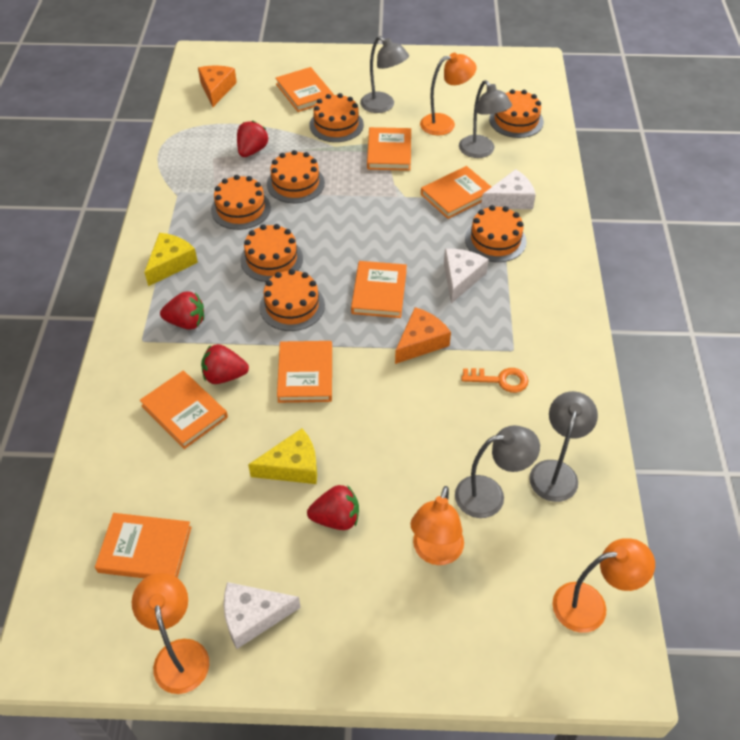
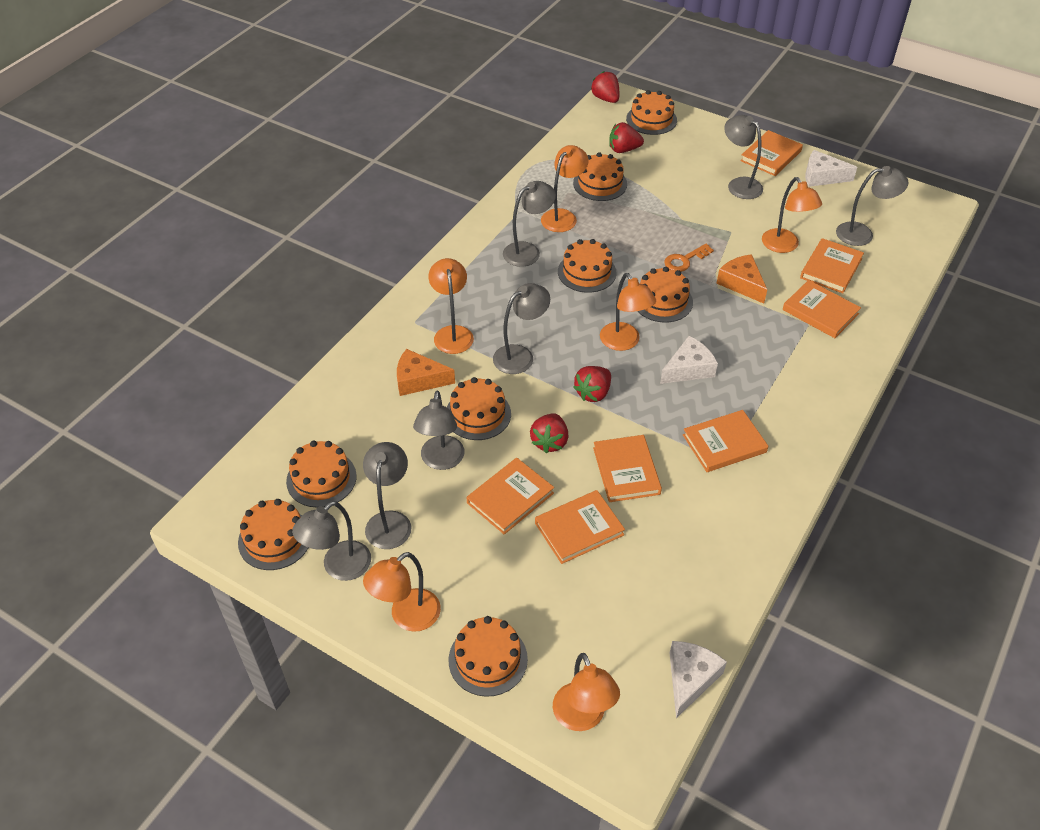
grey lamp: 4 -> 7
orange cake: 7 -> 8
orange lamp: 4 -> 6
yellow cheese: 2 -> 0

